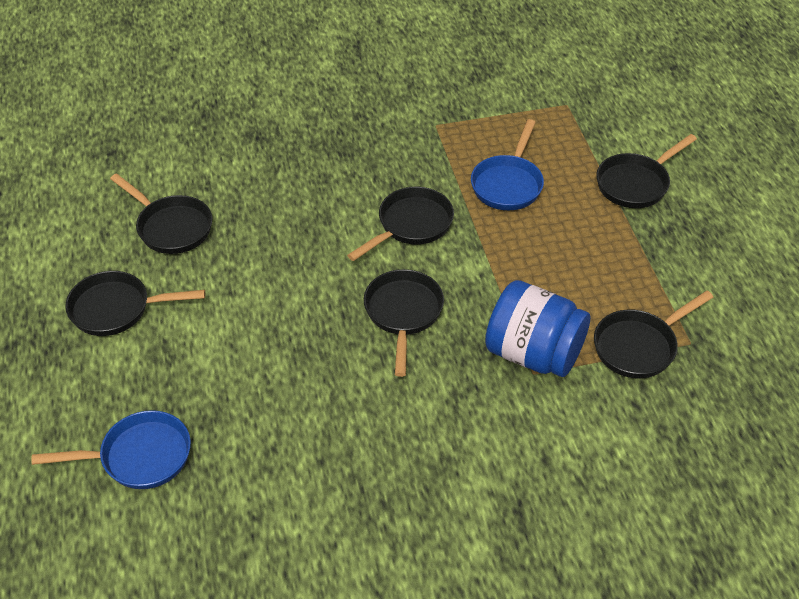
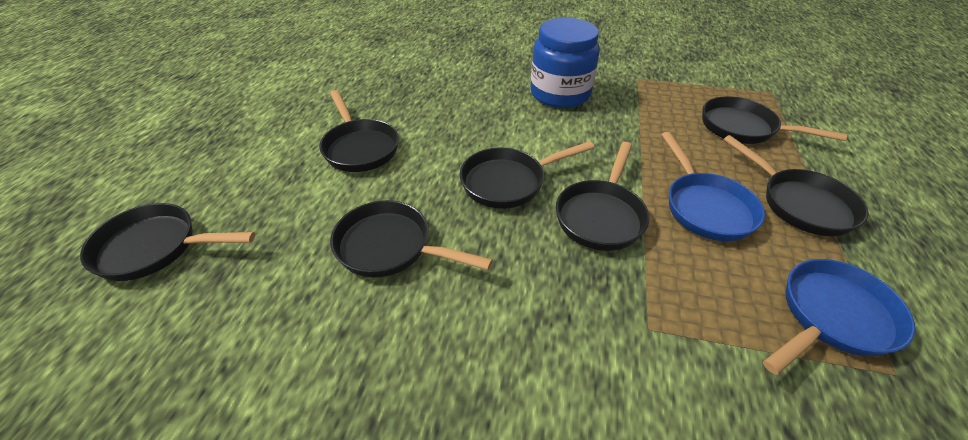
black pan: 6 -> 7

